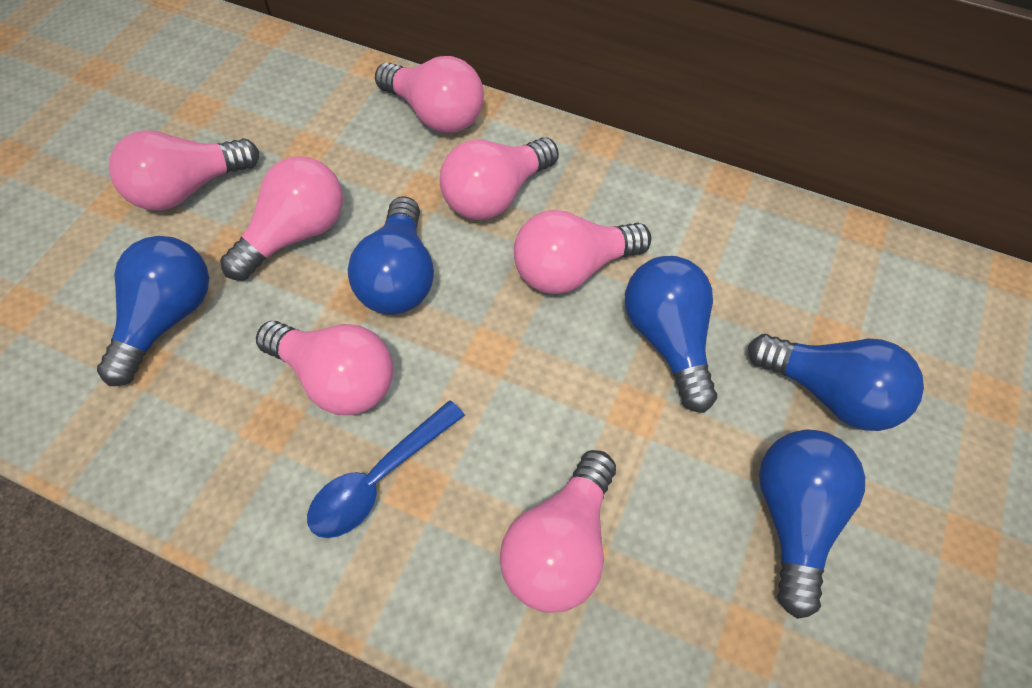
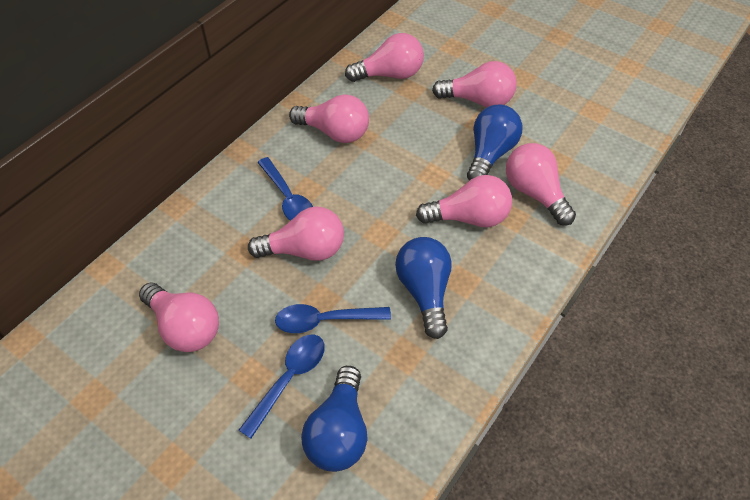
blue light bulb: 5 -> 3
blue spoon: 1 -> 3

